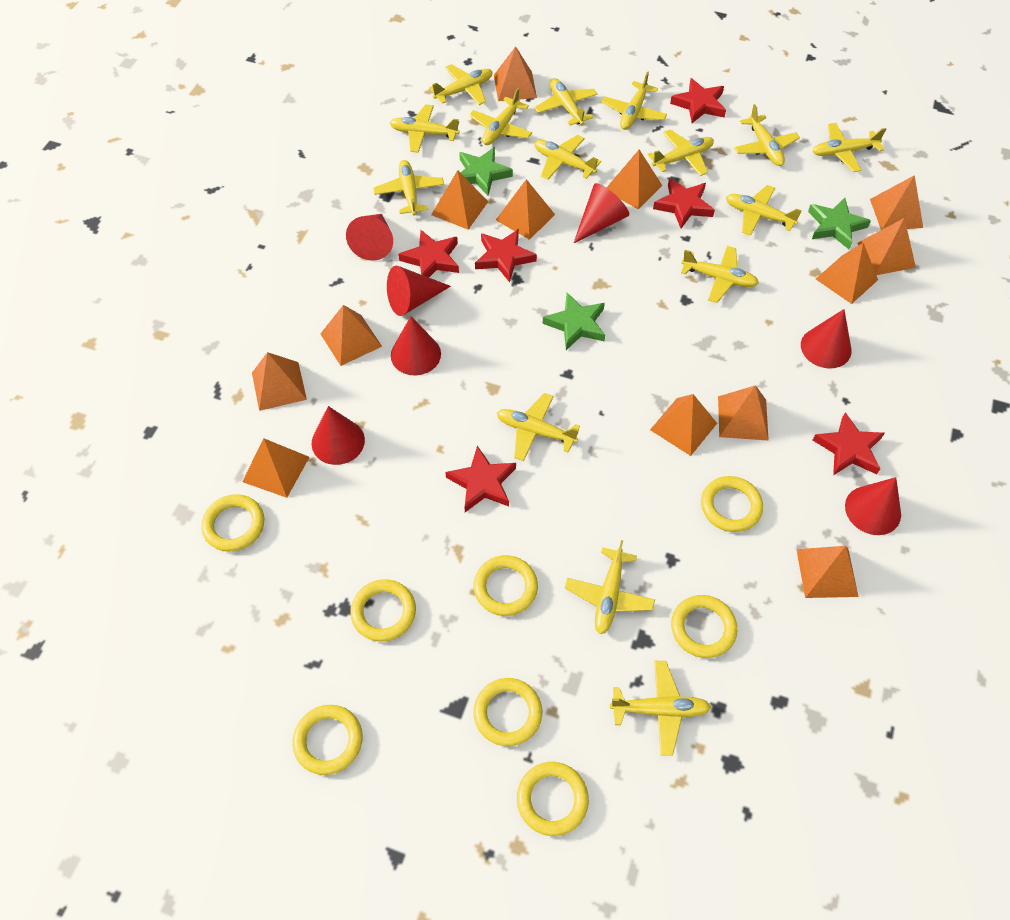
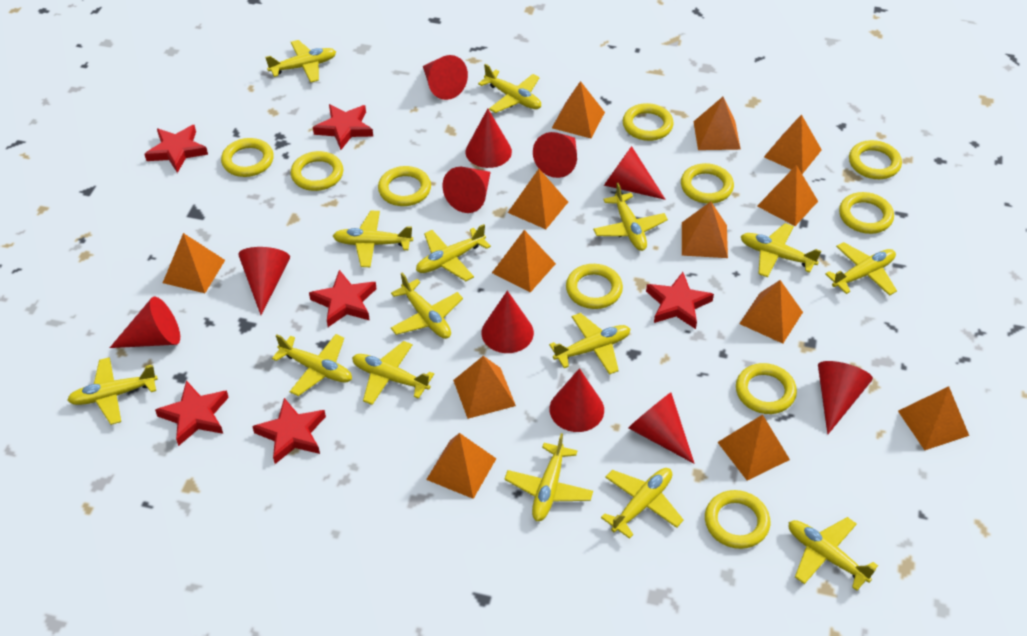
green star: 3 -> 0
red cone: 7 -> 11
yellow ring: 8 -> 10

